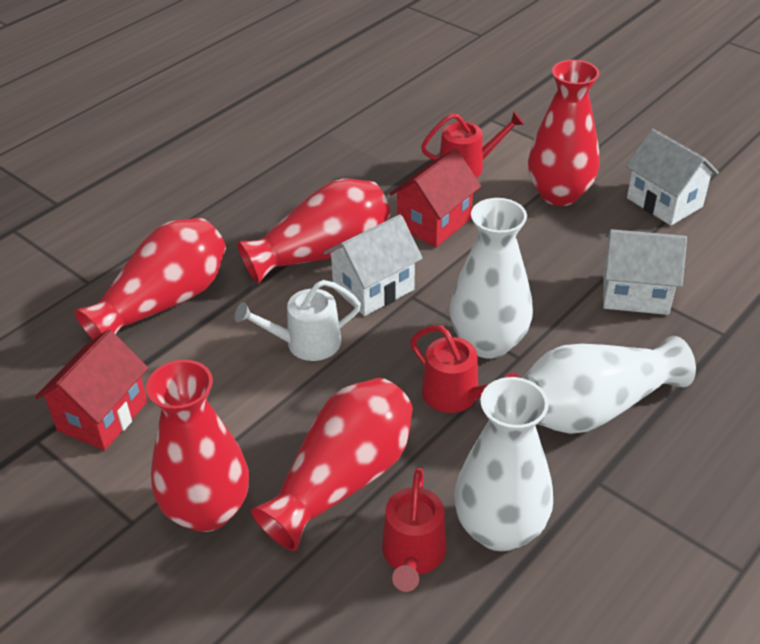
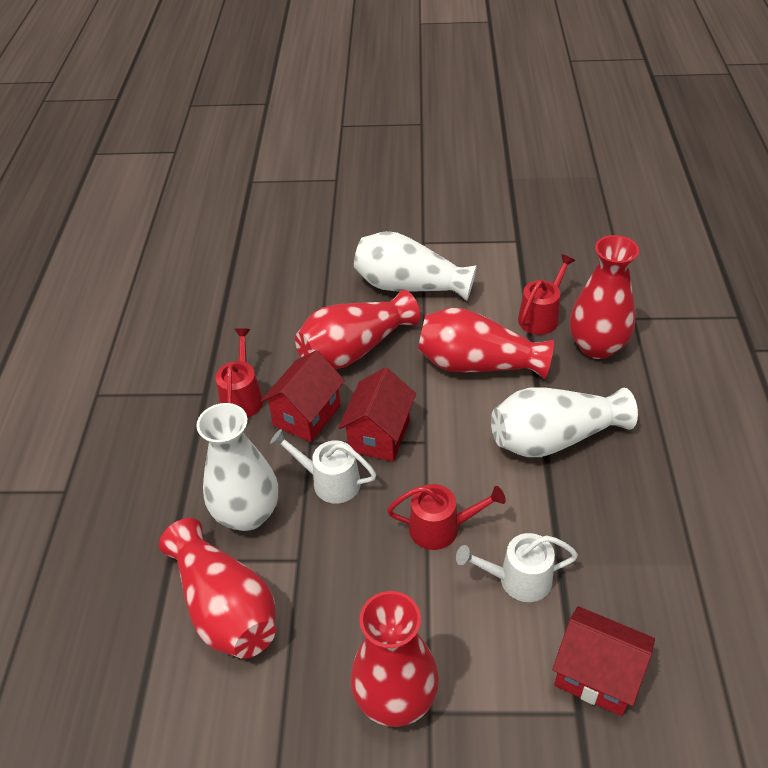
red house: 2 -> 3
white house: 3 -> 0
white watering can: 1 -> 2

